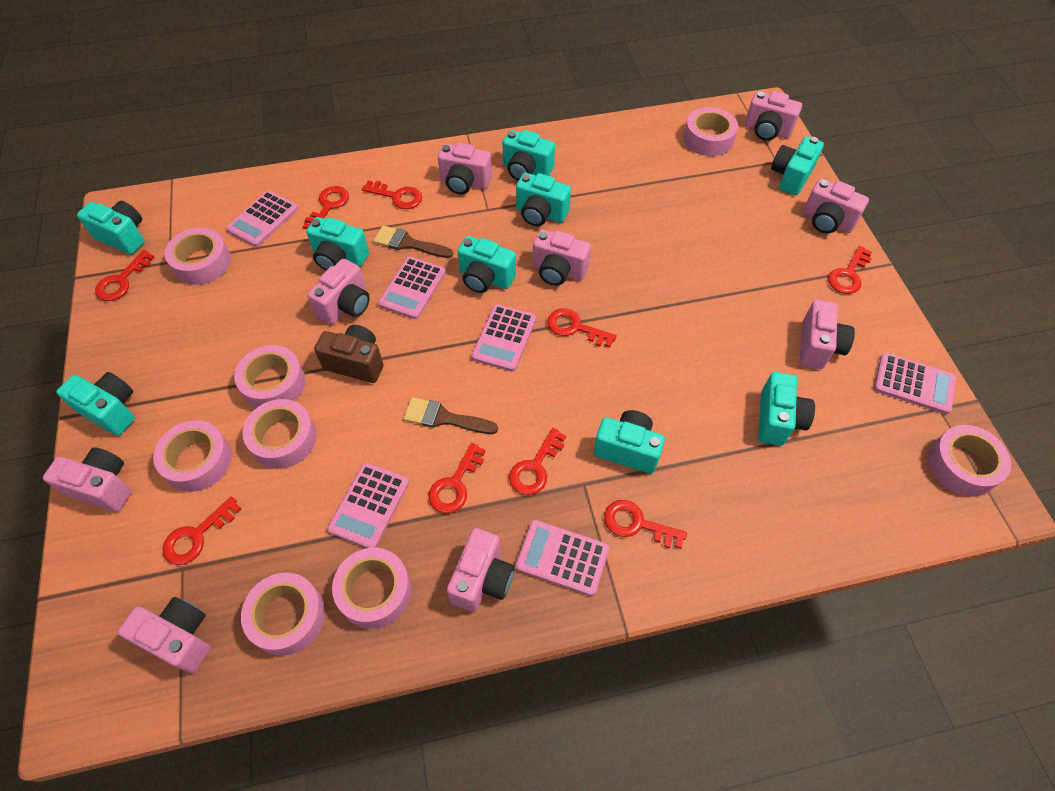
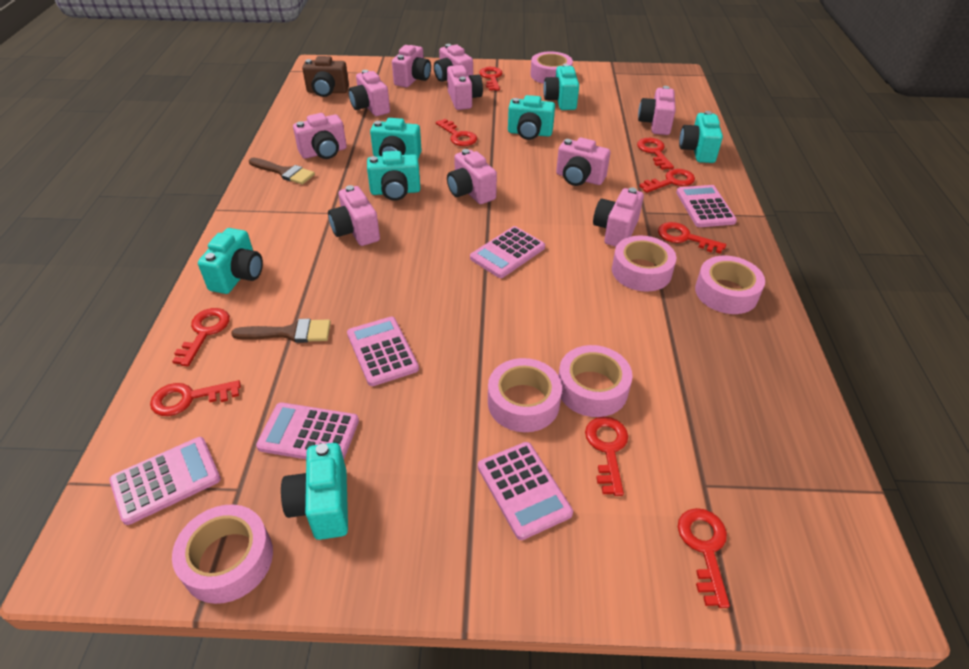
pink camera: 9 -> 10
pink tape: 8 -> 6
turquoise camera: 9 -> 7

